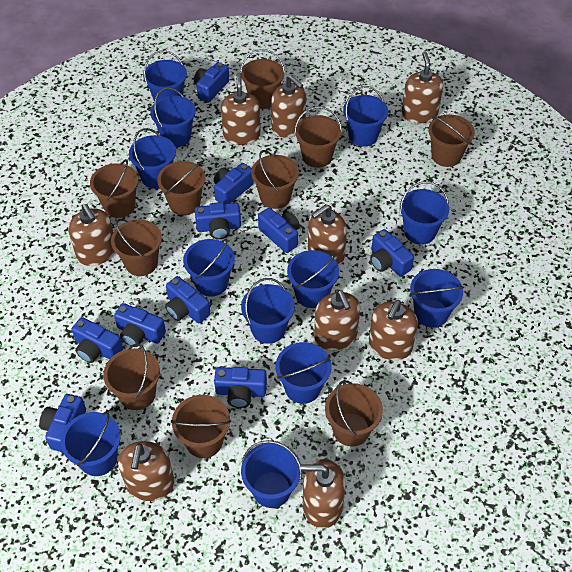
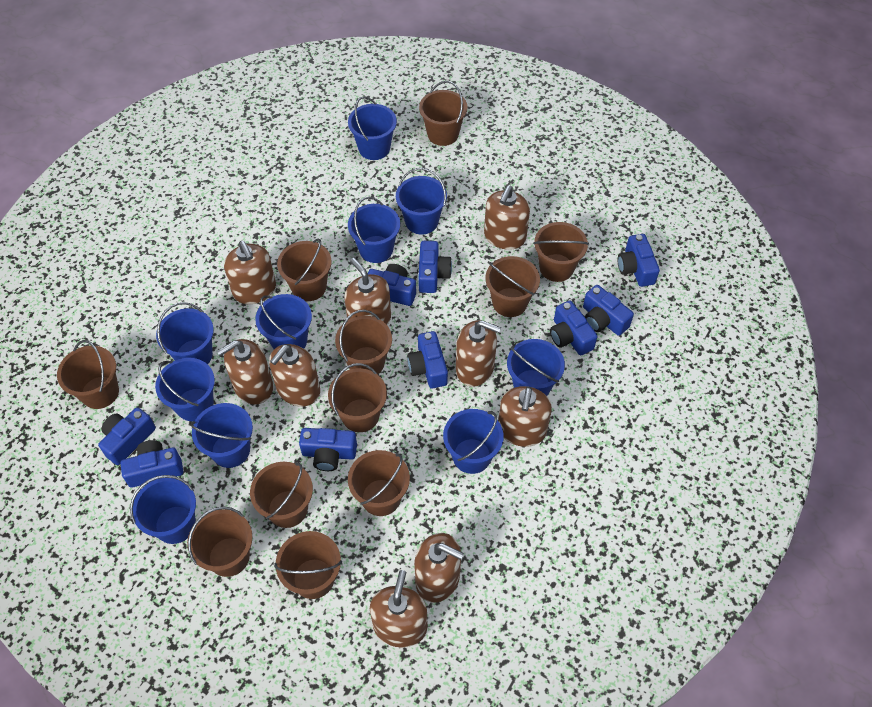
blue bucket: 12 -> 10
blue camera: 10 -> 9
brown bucket: 10 -> 11

